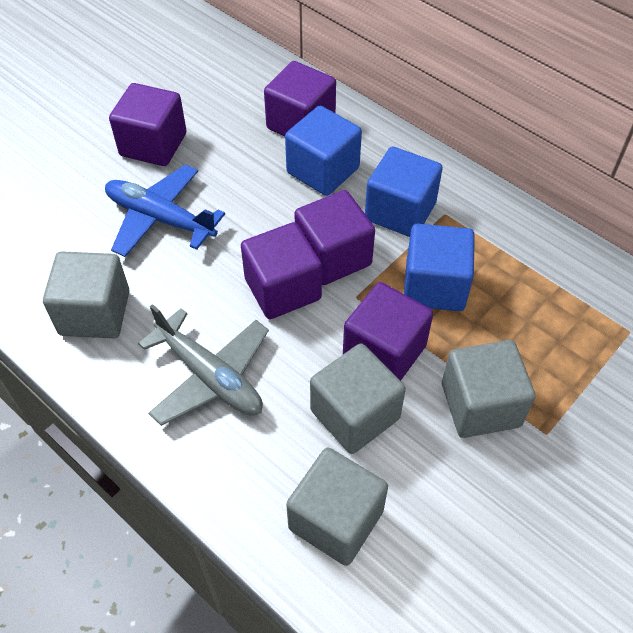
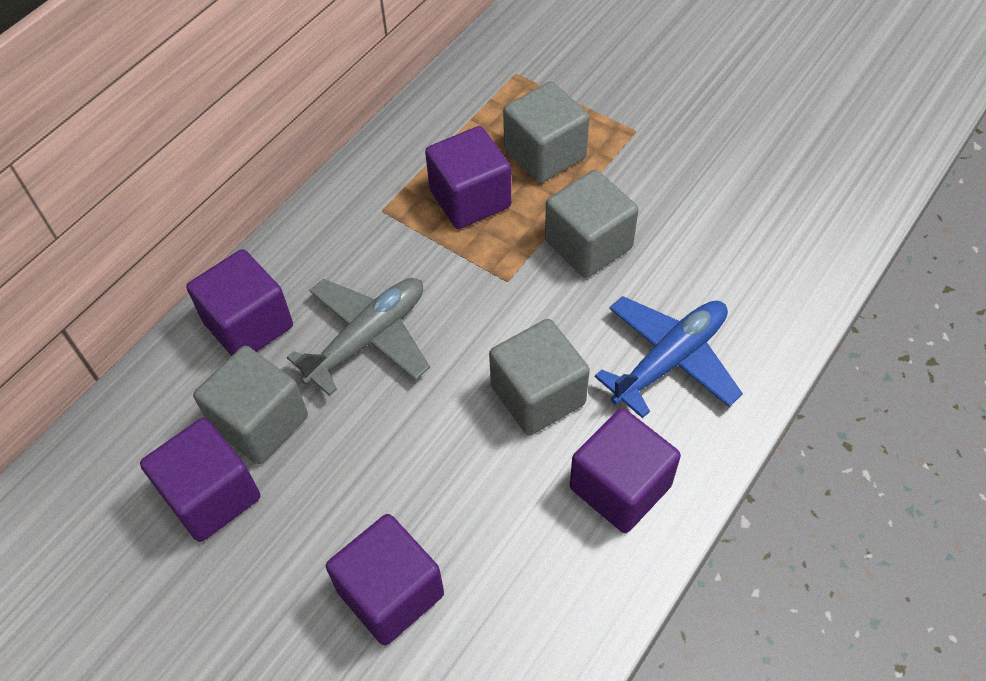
blue cube: 3 -> 0

